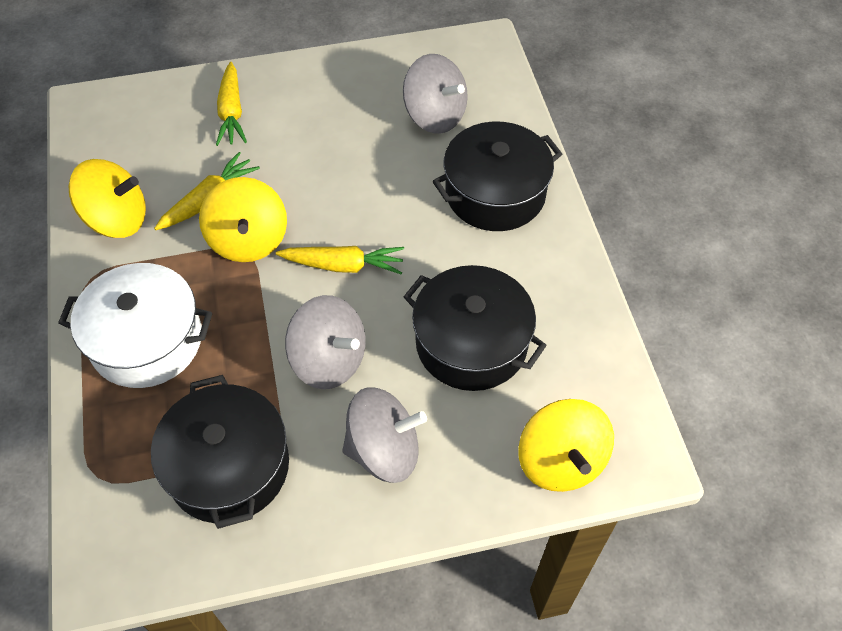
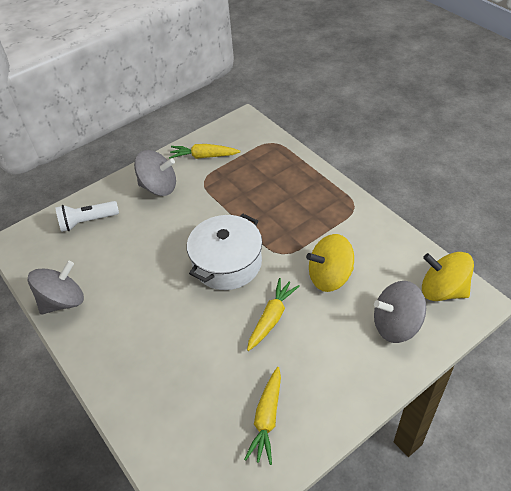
black pot: 3 -> 0
white flashlight: 0 -> 1
yellow spinning top: 3 -> 2

